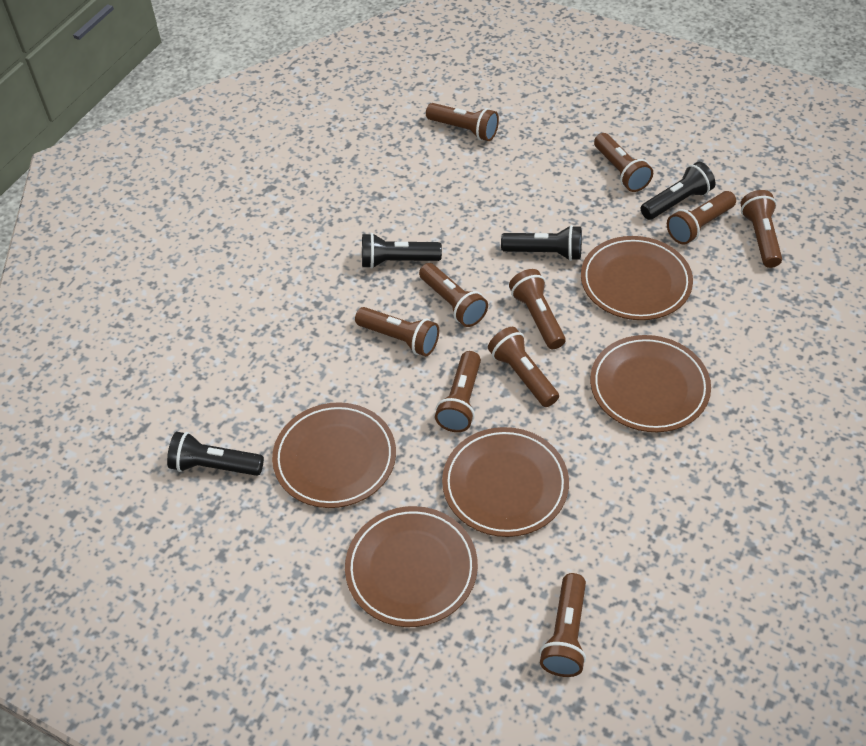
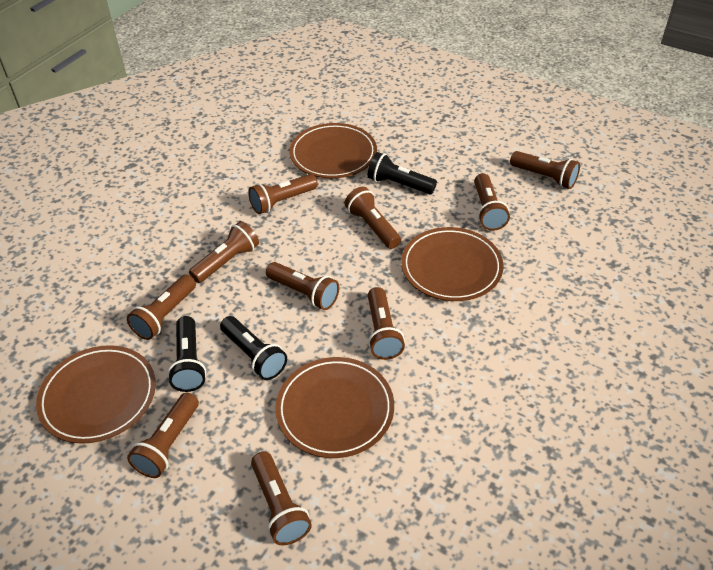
black flashlight: 4 -> 3
brown plate: 5 -> 4

